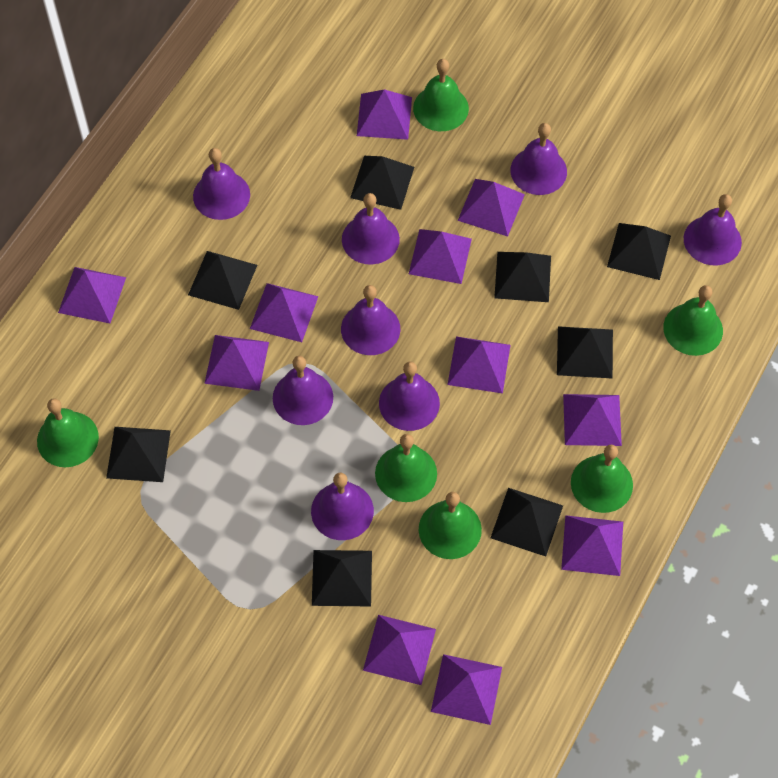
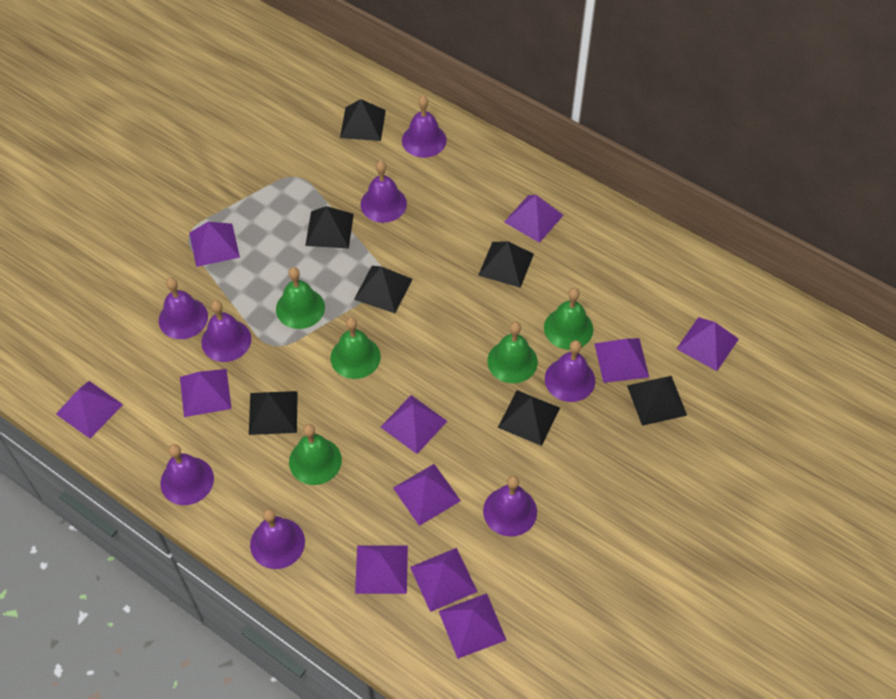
black pyramid: 8 -> 7
green bell: 6 -> 5

